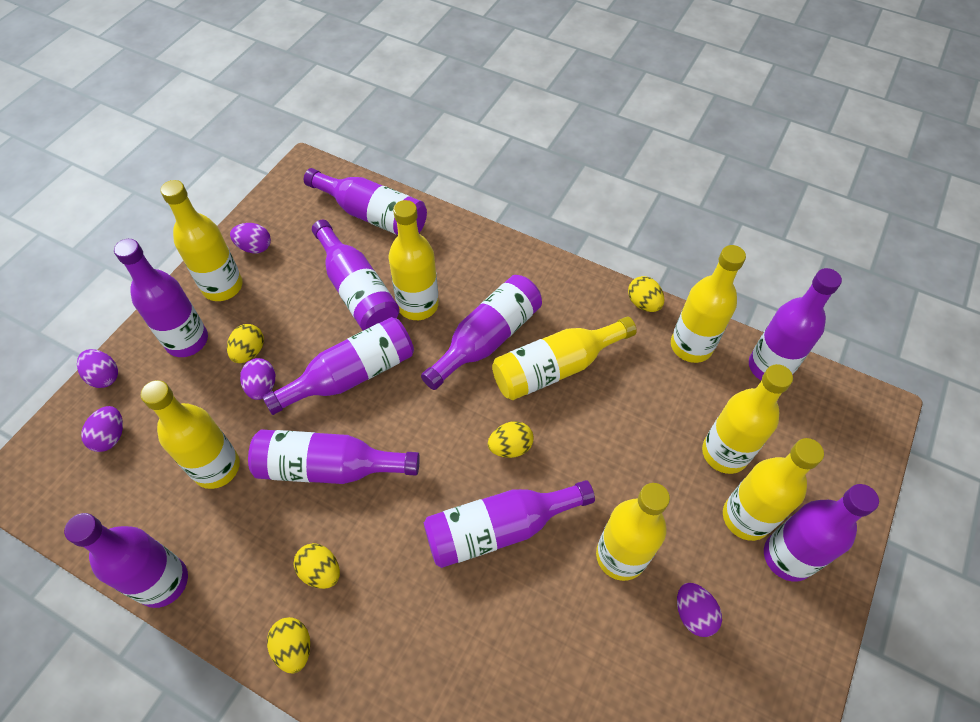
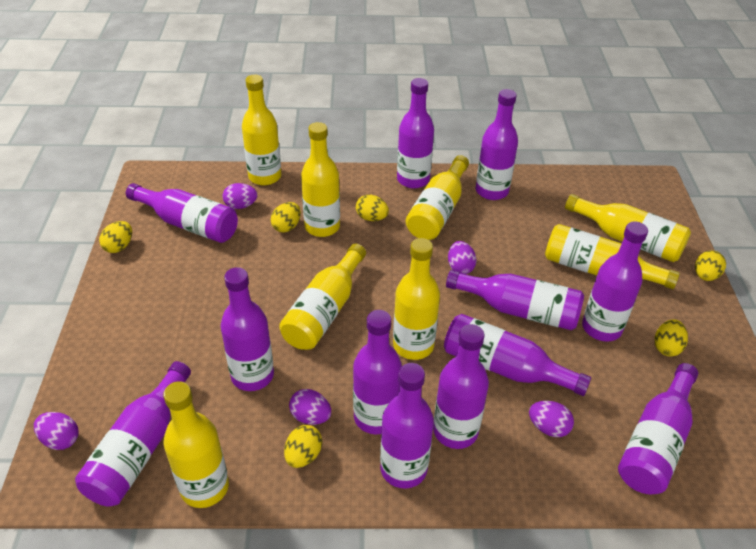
purple bottle: 10 -> 12
yellow egg: 5 -> 6

